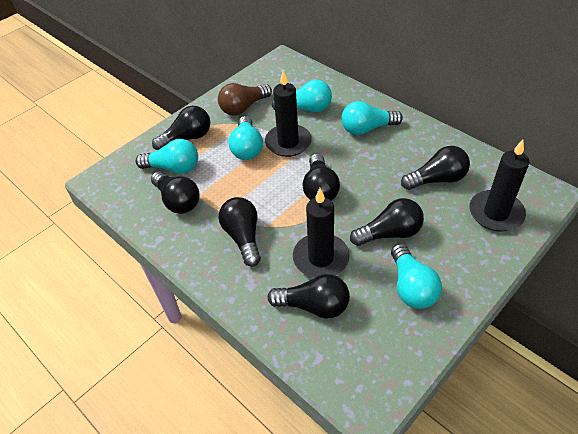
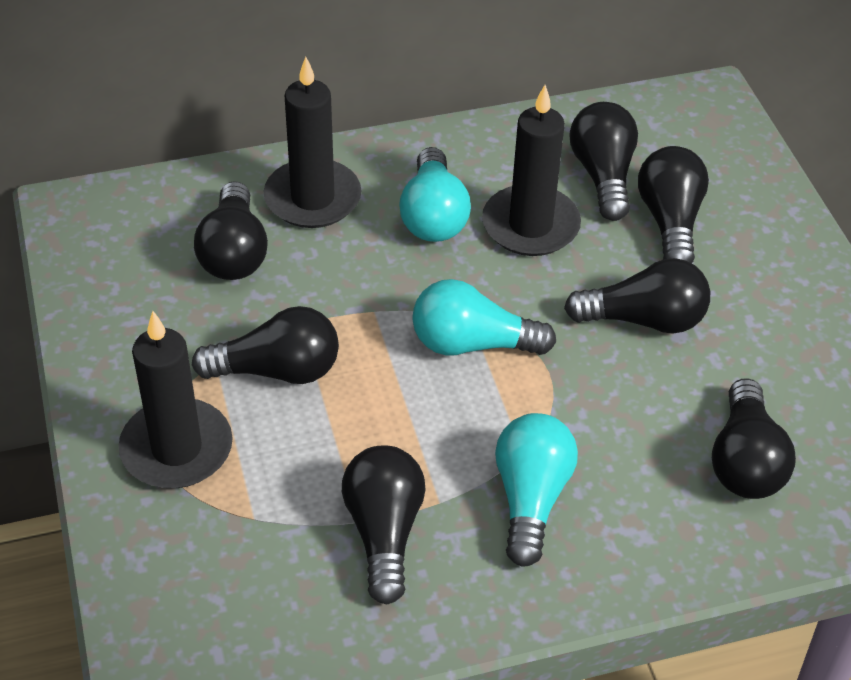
brown light bulb: 1 -> 0
turquoise light bulb: 5 -> 3

